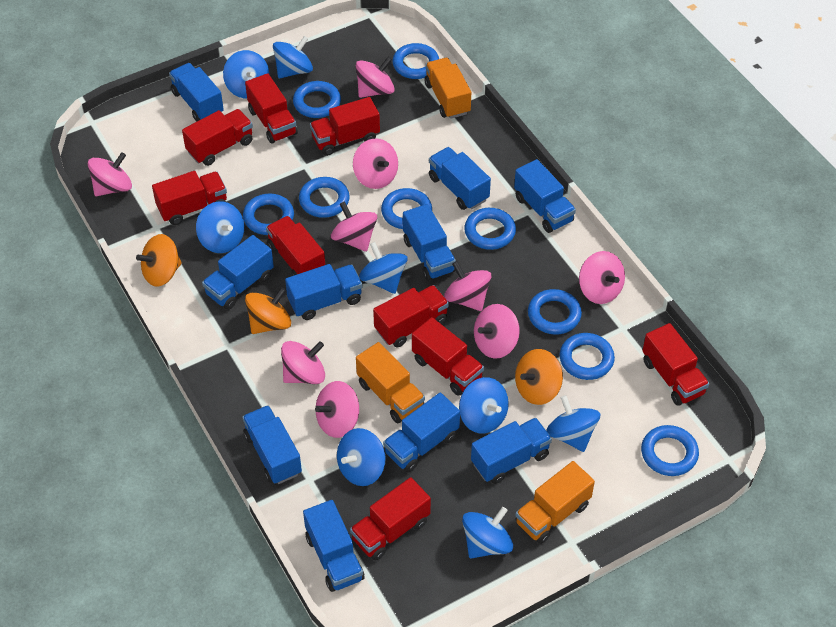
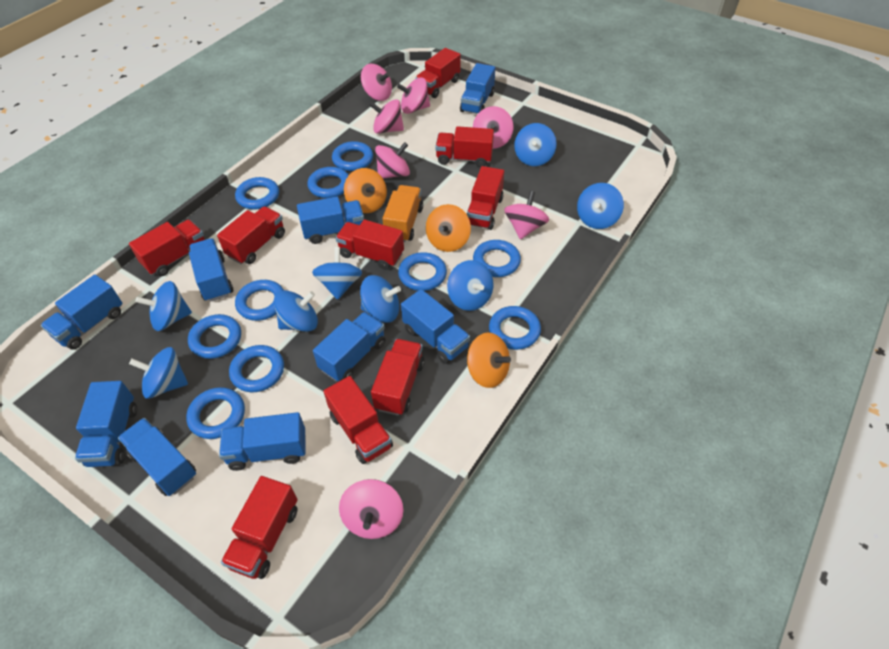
blue ring: 9 -> 10
blue truck: 10 -> 9
orange truck: 3 -> 1
pink spinning top: 9 -> 7

